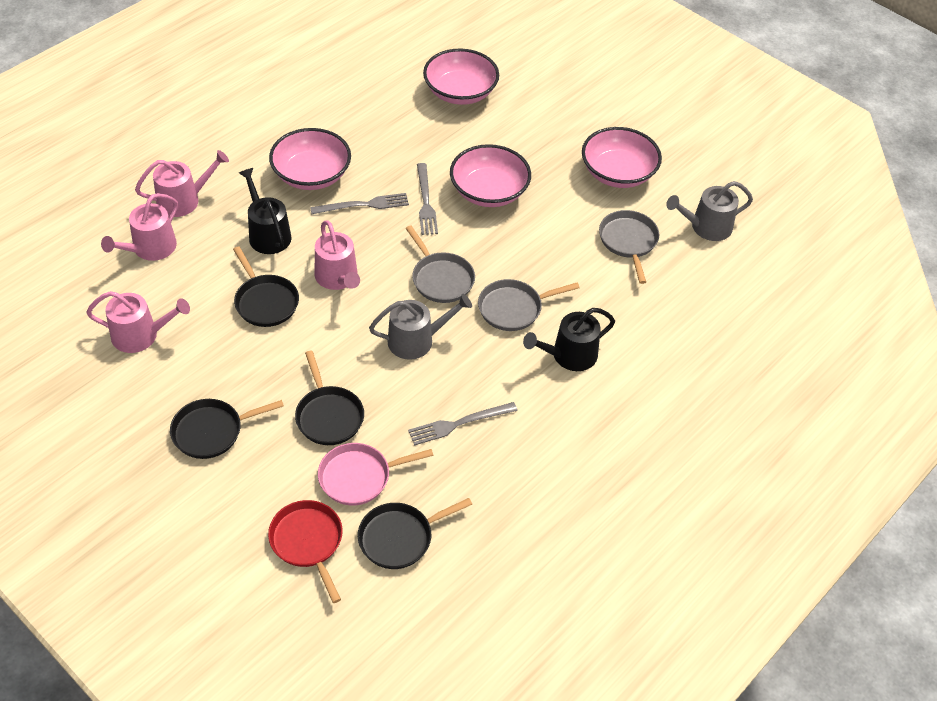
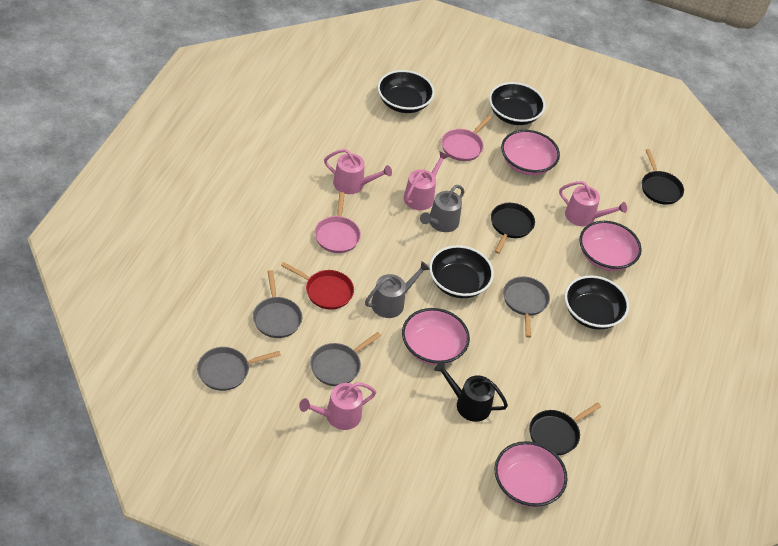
black bowl: 0 -> 4
black pan: 4 -> 3
black watering can: 2 -> 1
grey fork: 3 -> 0
grey pan: 3 -> 4
pink pan: 1 -> 2

